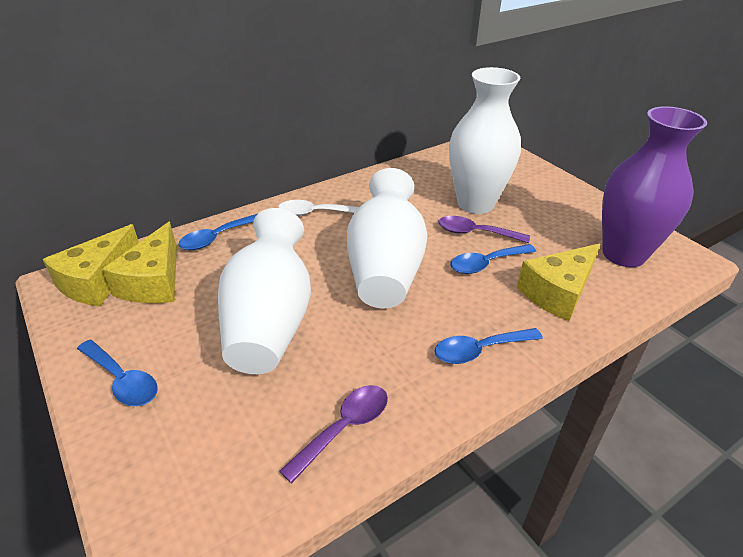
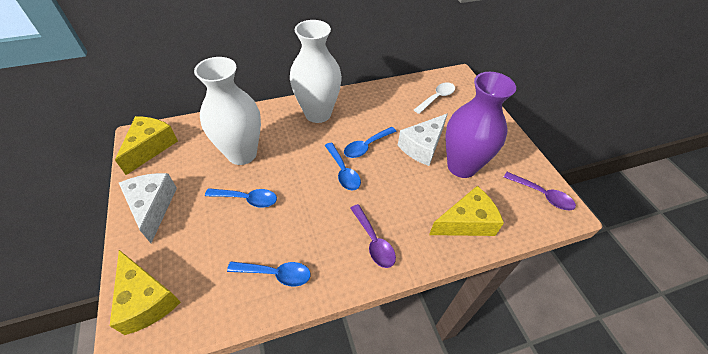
white cheese: 0 -> 2
white vase: 3 -> 2

